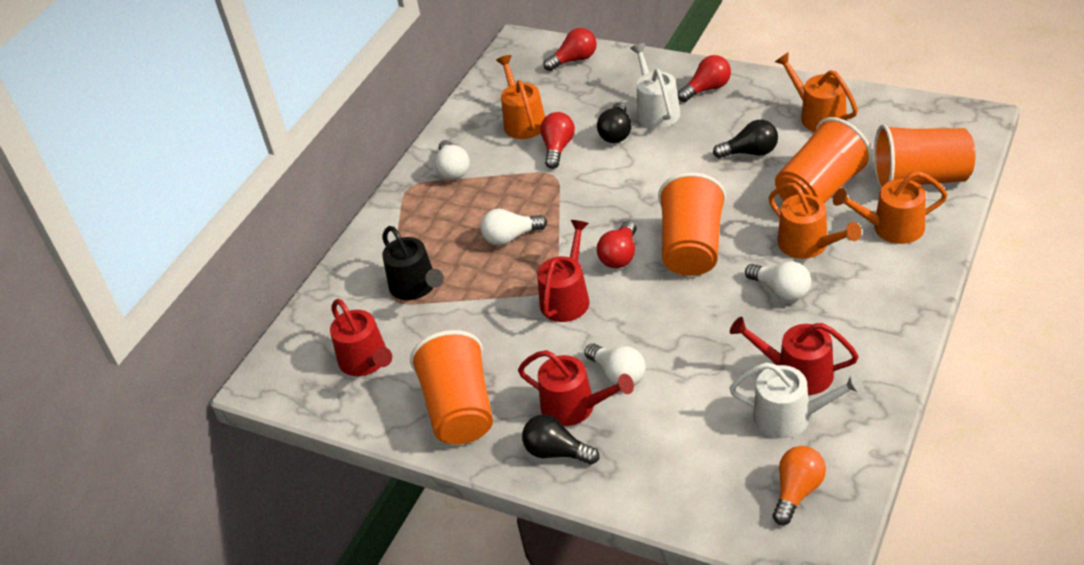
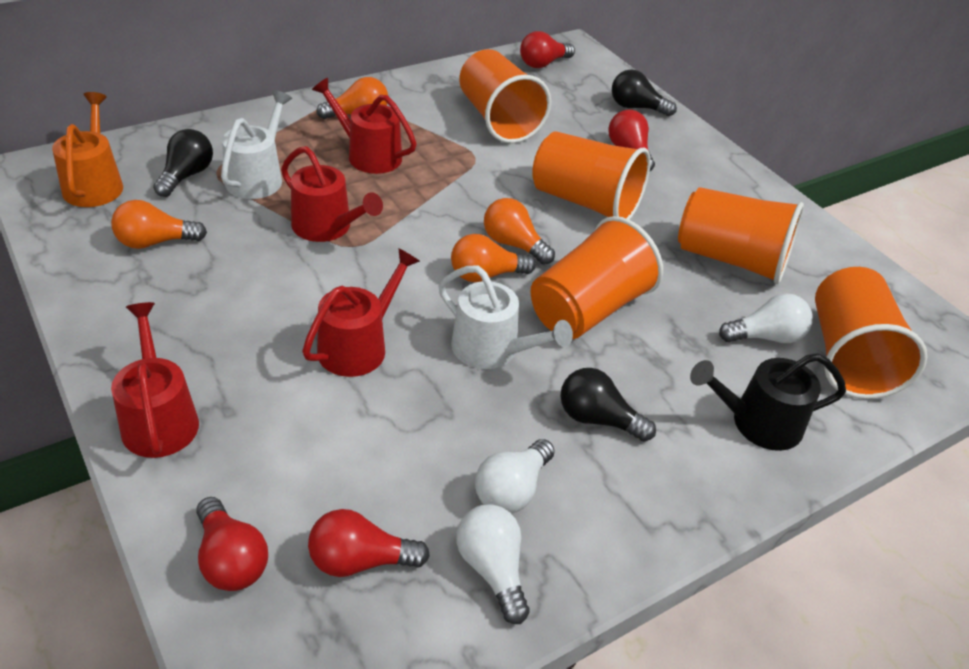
orange cup: 4 -> 5
orange light bulb: 1 -> 4
orange watering can: 4 -> 1
white light bulb: 4 -> 3

